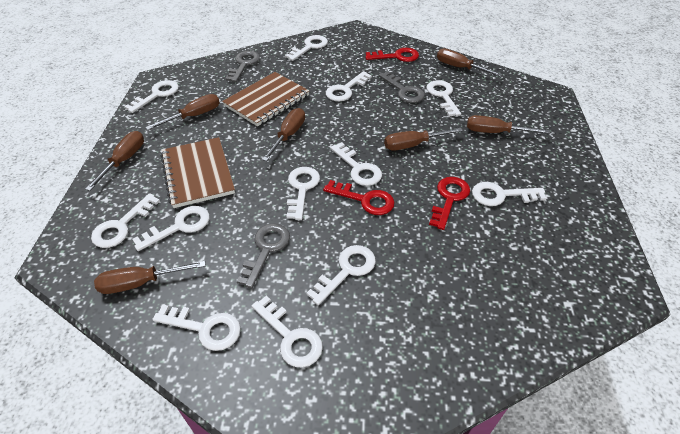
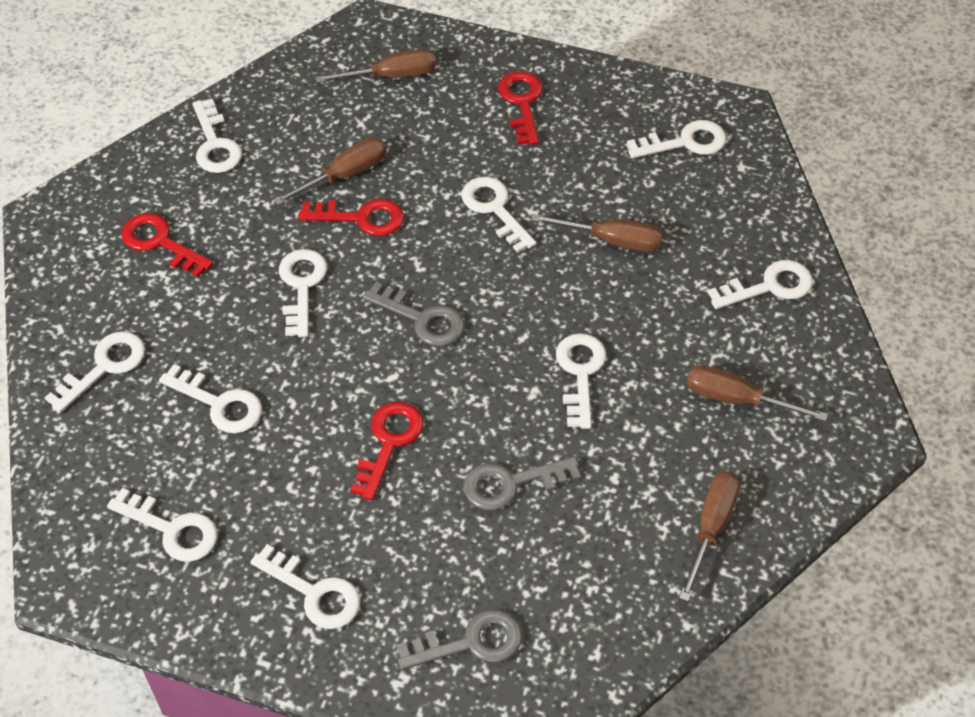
brown notebook: 2 -> 0
brown screwdriver: 7 -> 5
red key: 3 -> 4
white key: 12 -> 10

